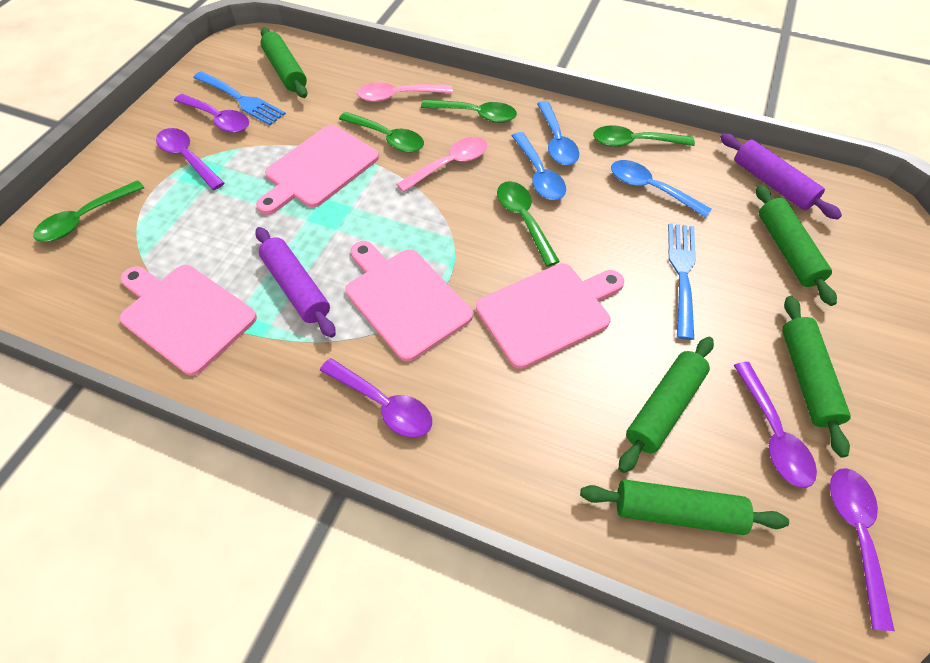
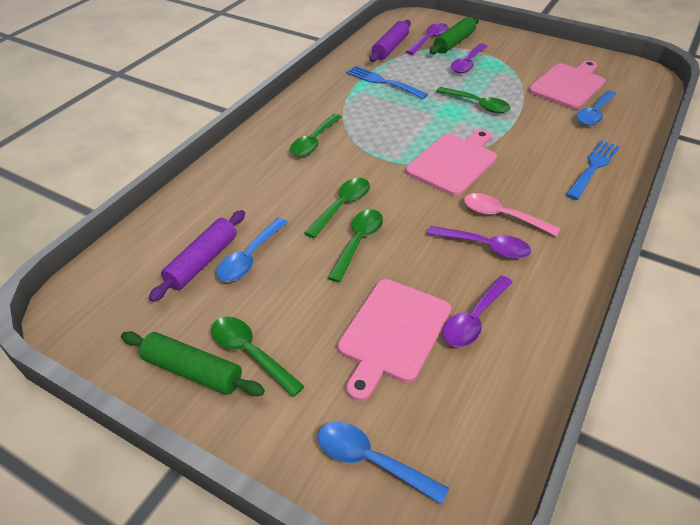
green rolling pin: 5 -> 2
pink cutting board: 4 -> 3
pink spoon: 2 -> 1
purple spoon: 5 -> 4

